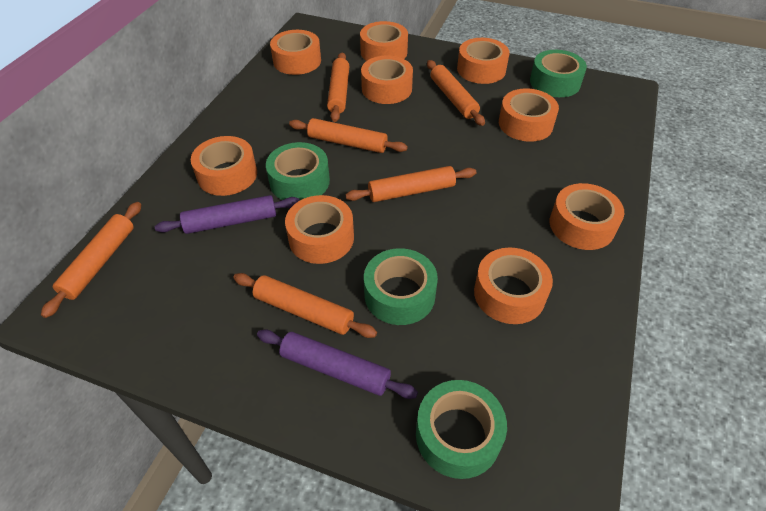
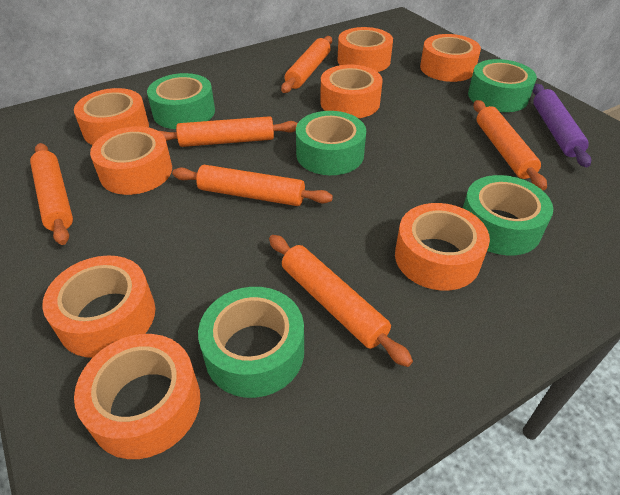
green tape: 4 -> 5
orange tape: 9 -> 8
purple rolling pin: 2 -> 1

